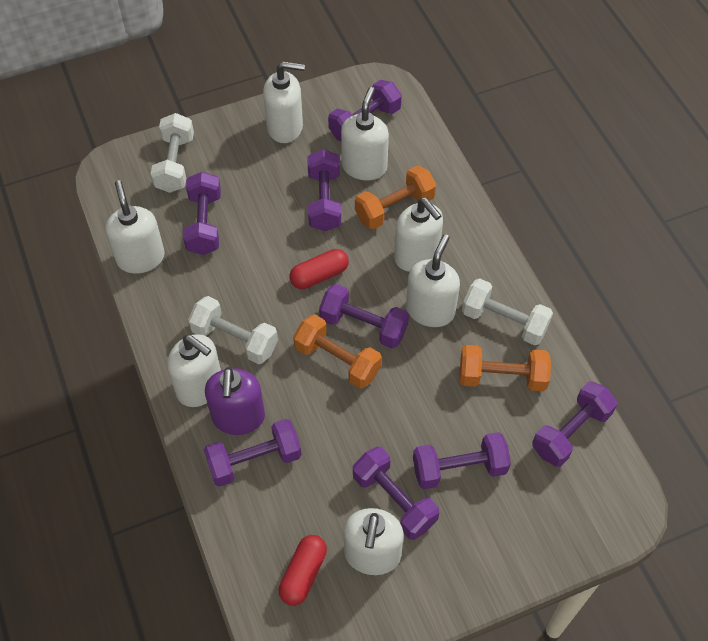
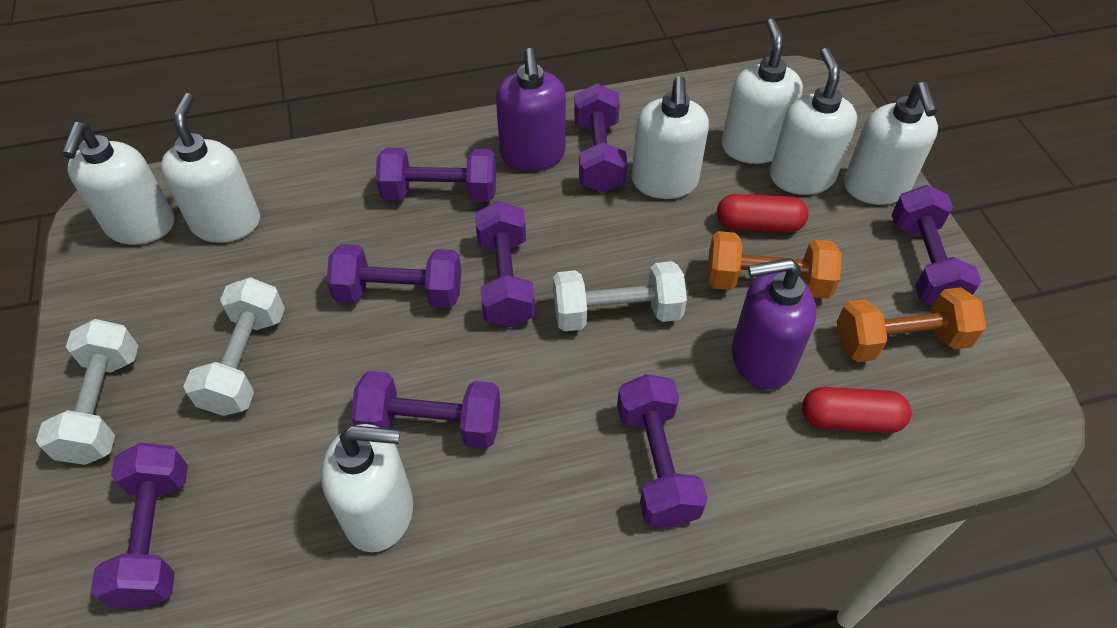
orange dumbbell: 3 -> 2
purple soap dispenser: 1 -> 2

